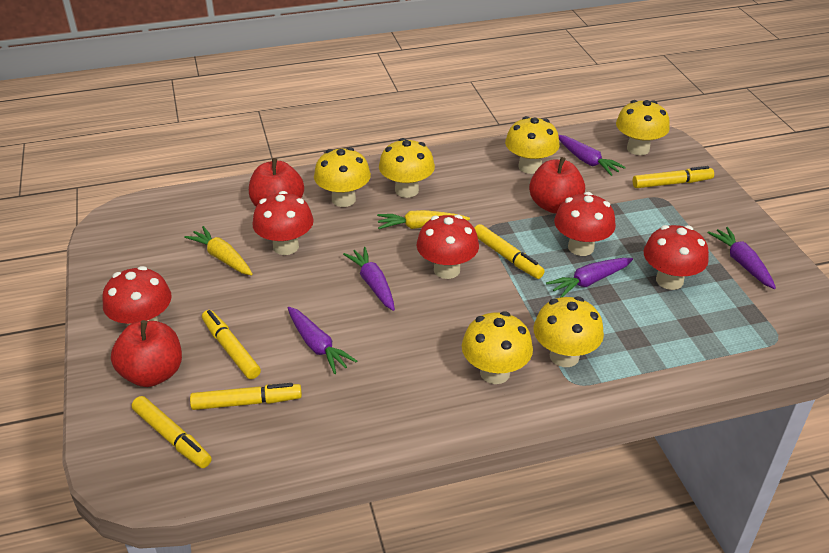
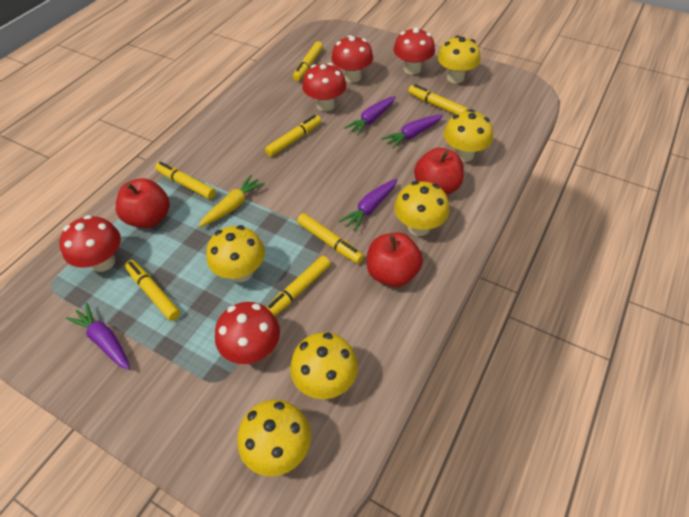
purple carrot: 5 -> 4
yellow carrot: 2 -> 1
yellow marker: 5 -> 7

